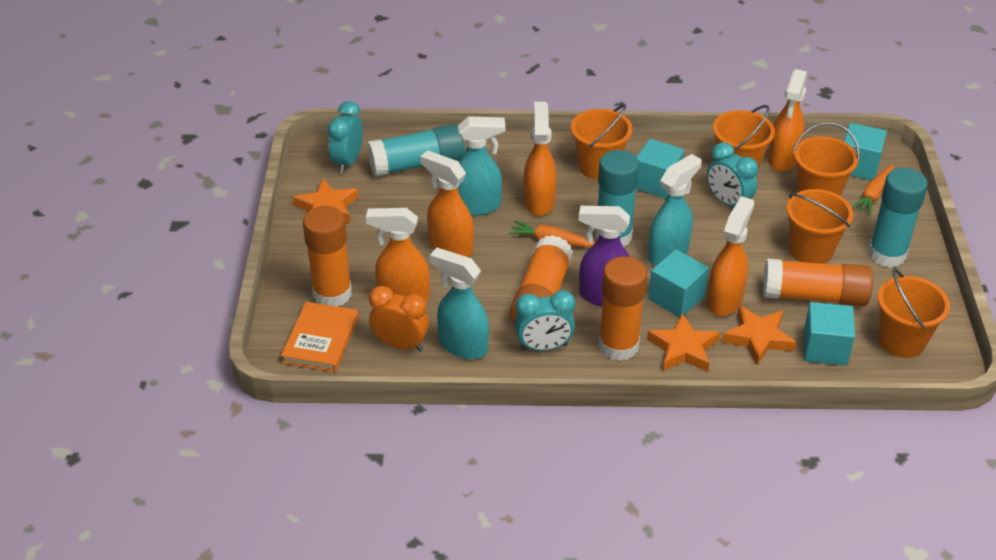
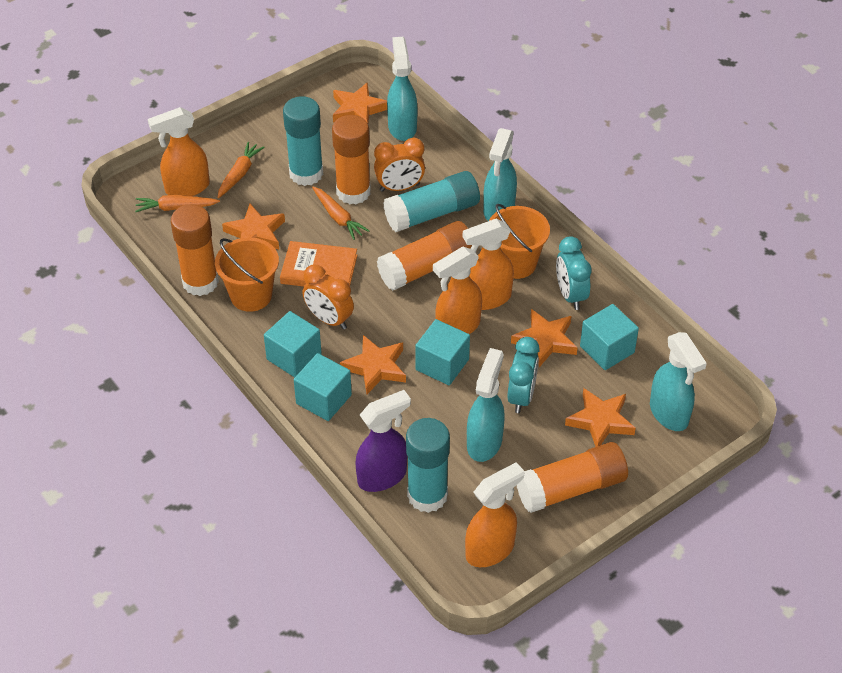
orange bucket: 5 -> 2
orange carrot: 2 -> 3
orange clock: 1 -> 2
orange spray bottle: 5 -> 4
orange star: 3 -> 5
turquoise clock: 3 -> 2
turquoise spray bottle: 3 -> 4

